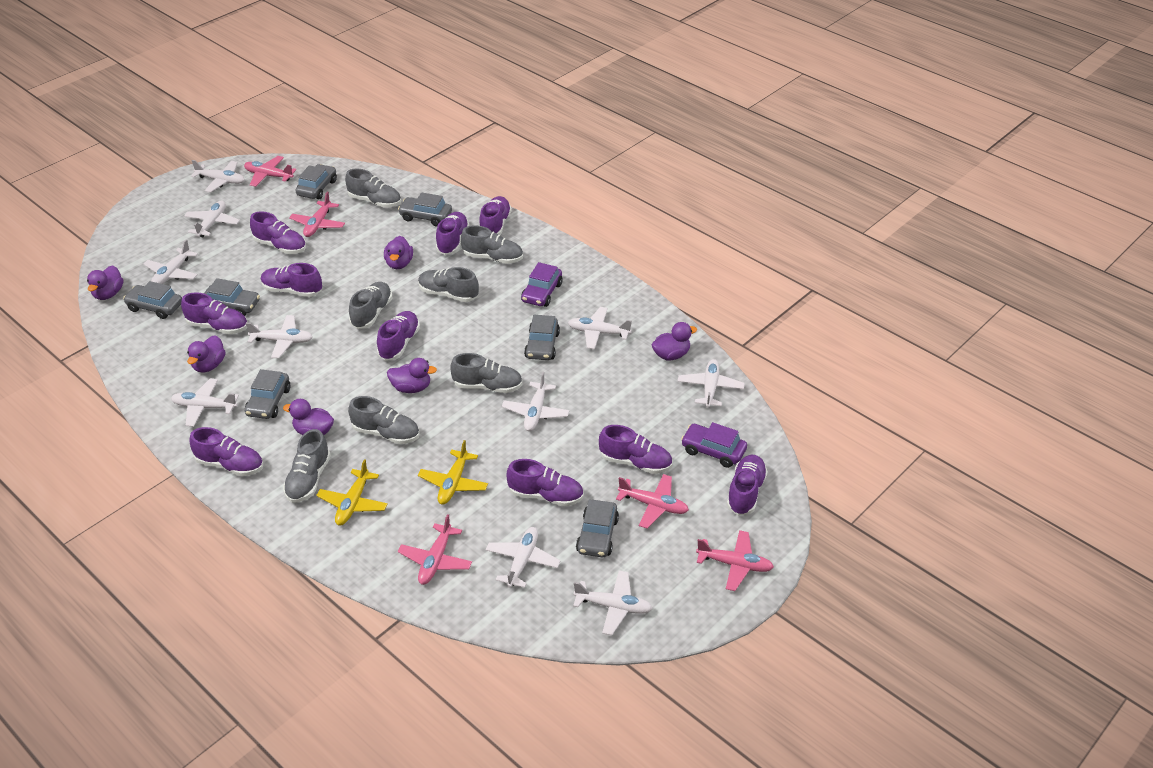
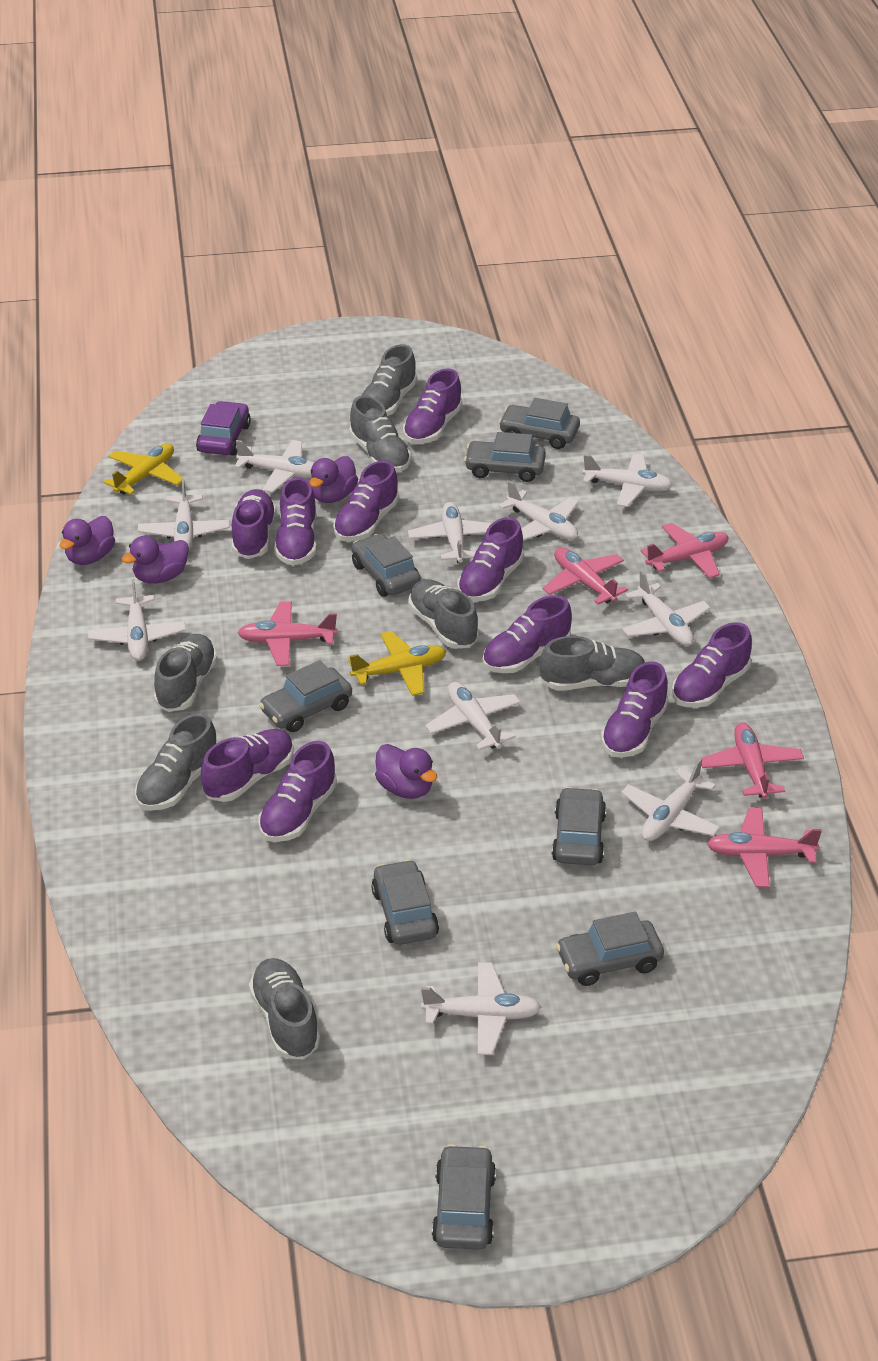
grey car: 7 -> 8
purple car: 2 -> 1
purple duck: 6 -> 4

